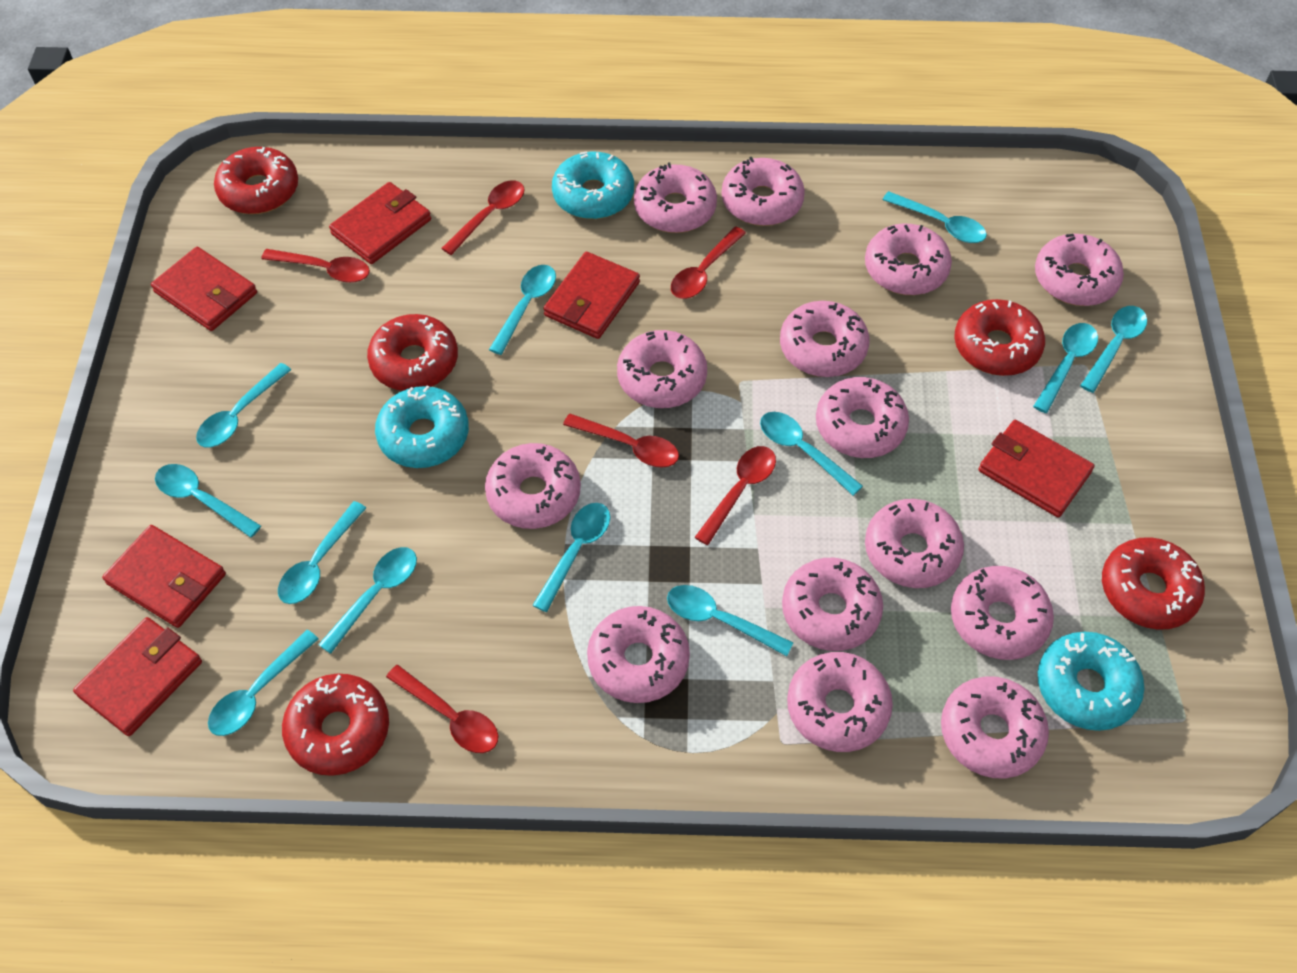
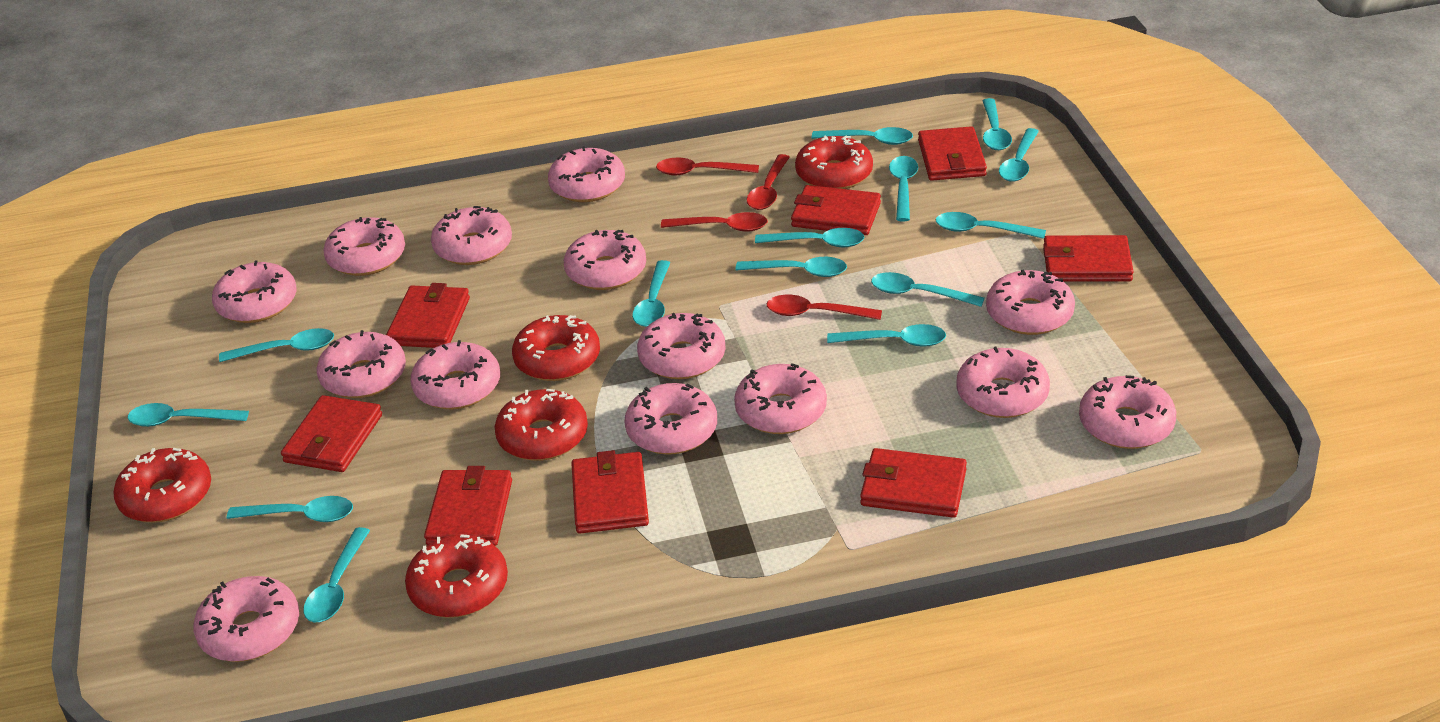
red spoon: 6 -> 4
red wallet: 6 -> 8
turquoise donut: 3 -> 0
turquoise spoon: 12 -> 14

